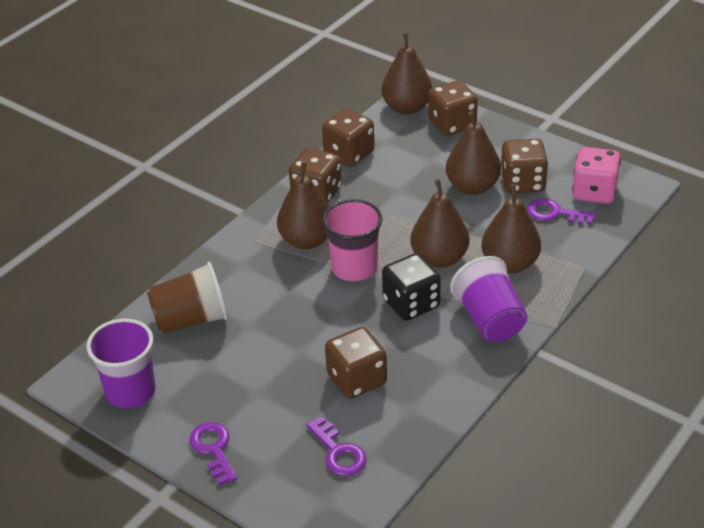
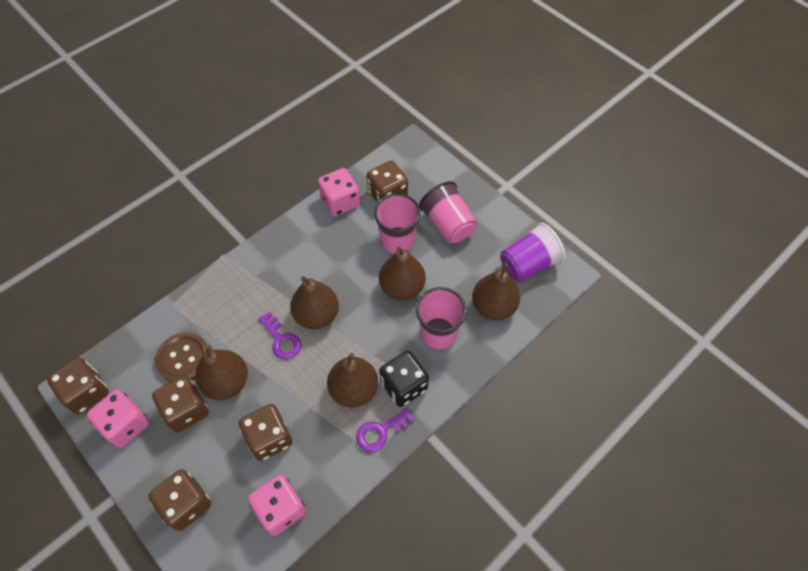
brown button: 0 -> 1
brown cup: 1 -> 0
pink cup: 1 -> 3
pink dice: 1 -> 3
purple cup: 2 -> 1
purple key: 3 -> 2

